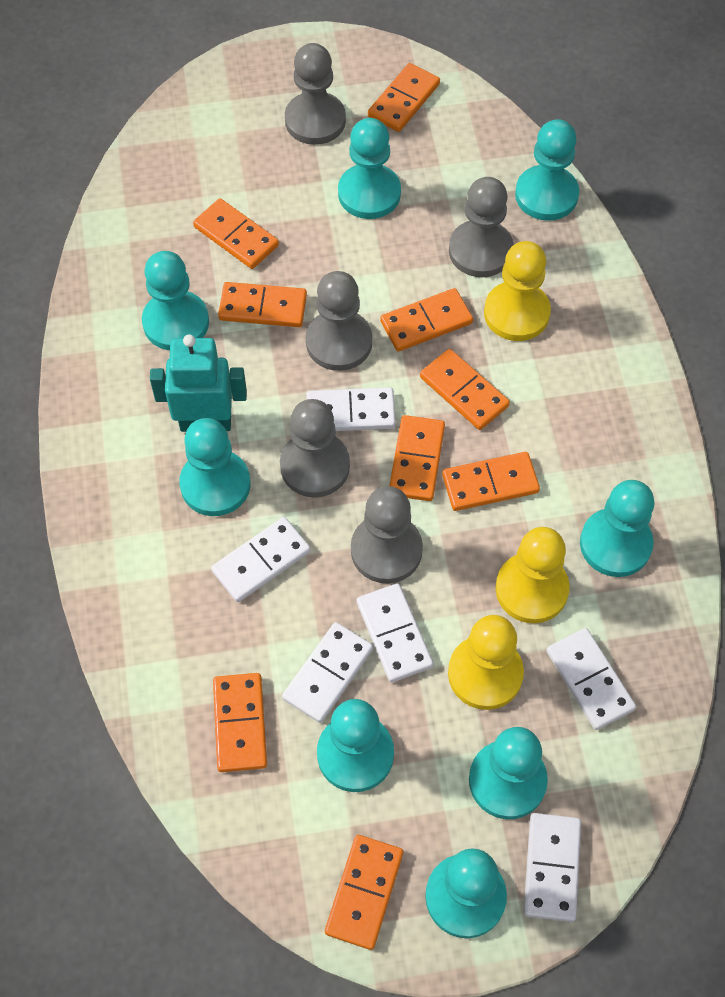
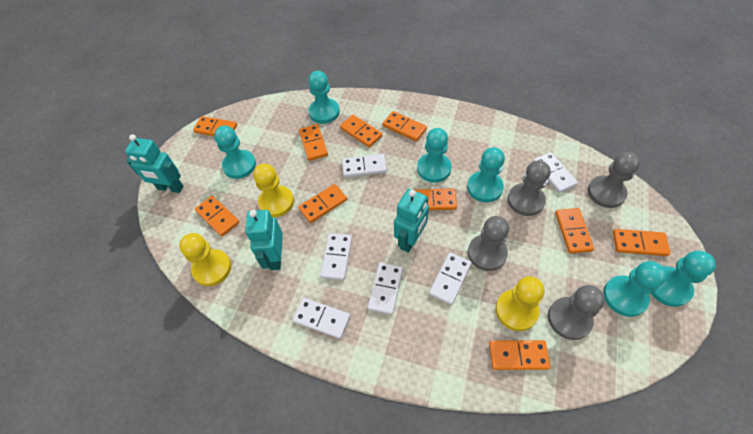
grey pawn: 5 -> 4
orange domino: 9 -> 10
turquoise pawn: 8 -> 6
turquoise robot: 1 -> 3

